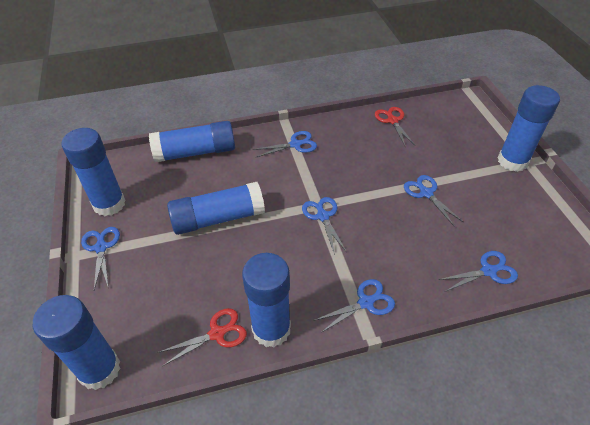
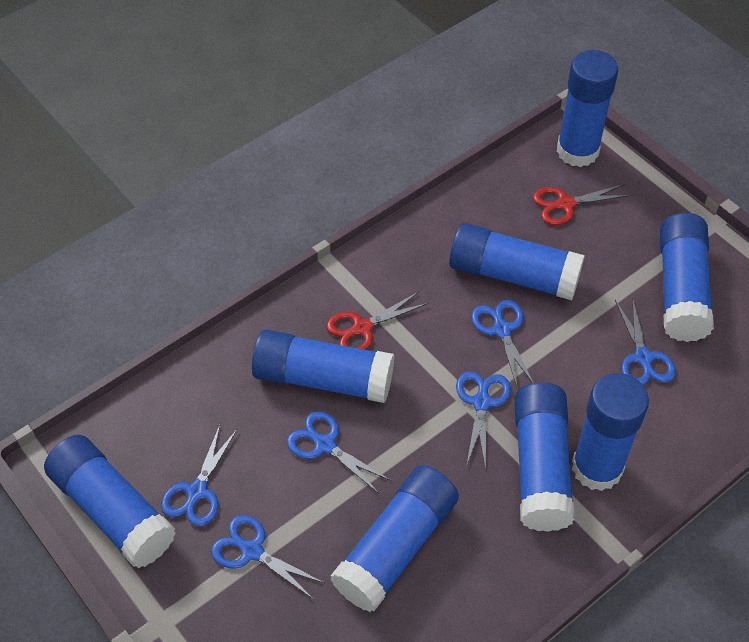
blue glue stick: 6 -> 8

